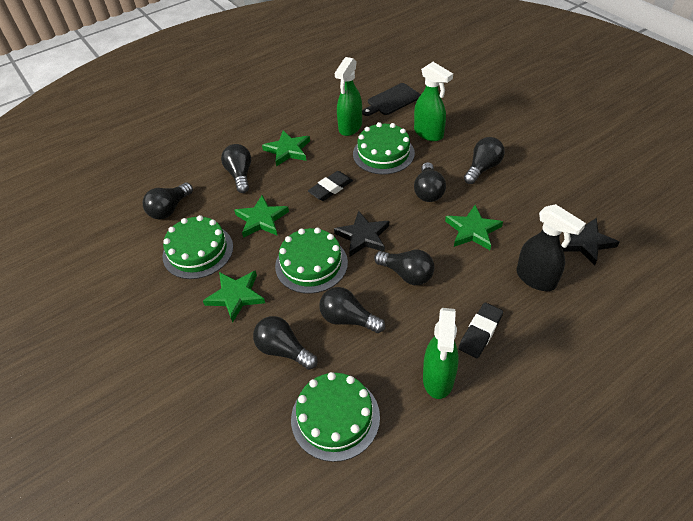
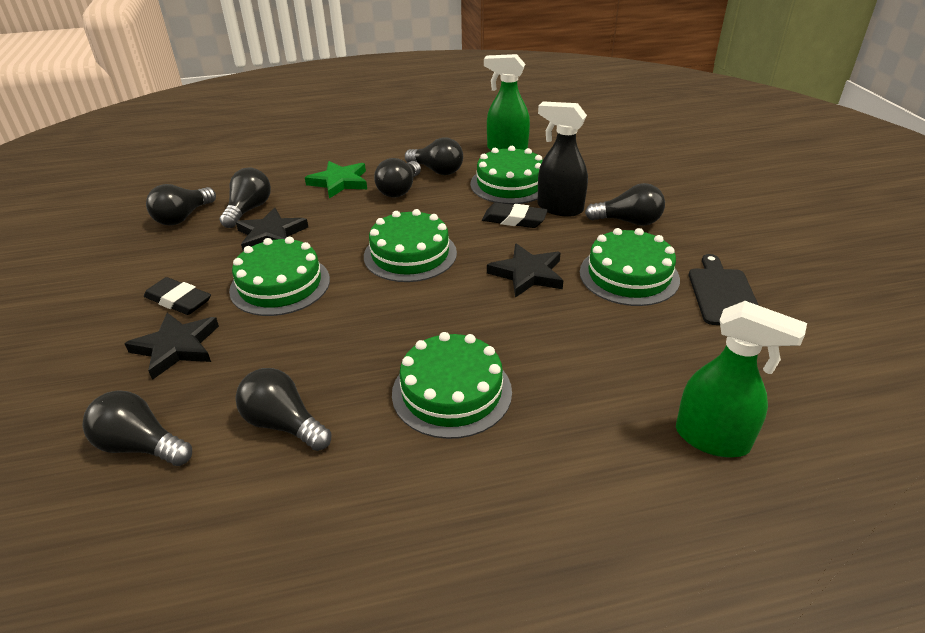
black star: 2 -> 3
green cake: 4 -> 5
green spray bottle: 3 -> 2
green star: 4 -> 1

